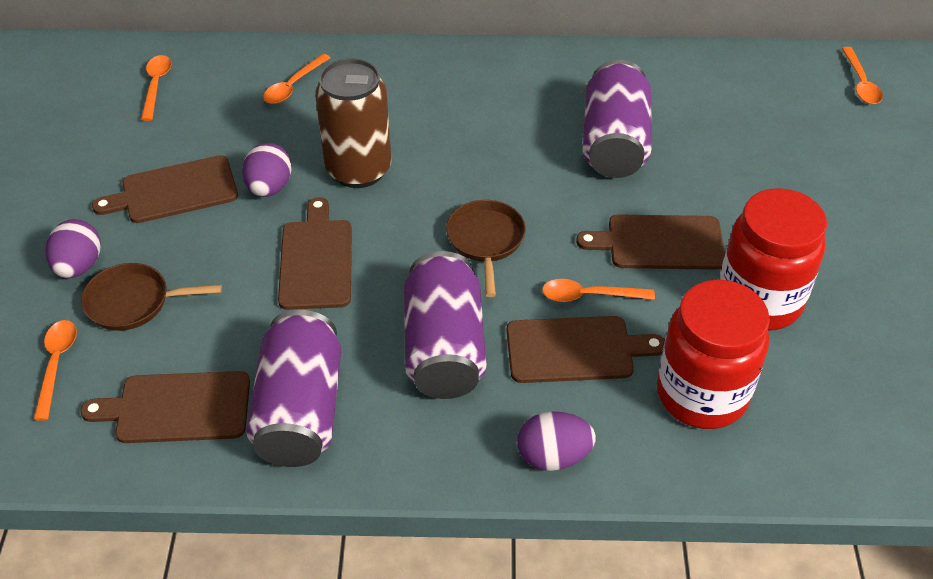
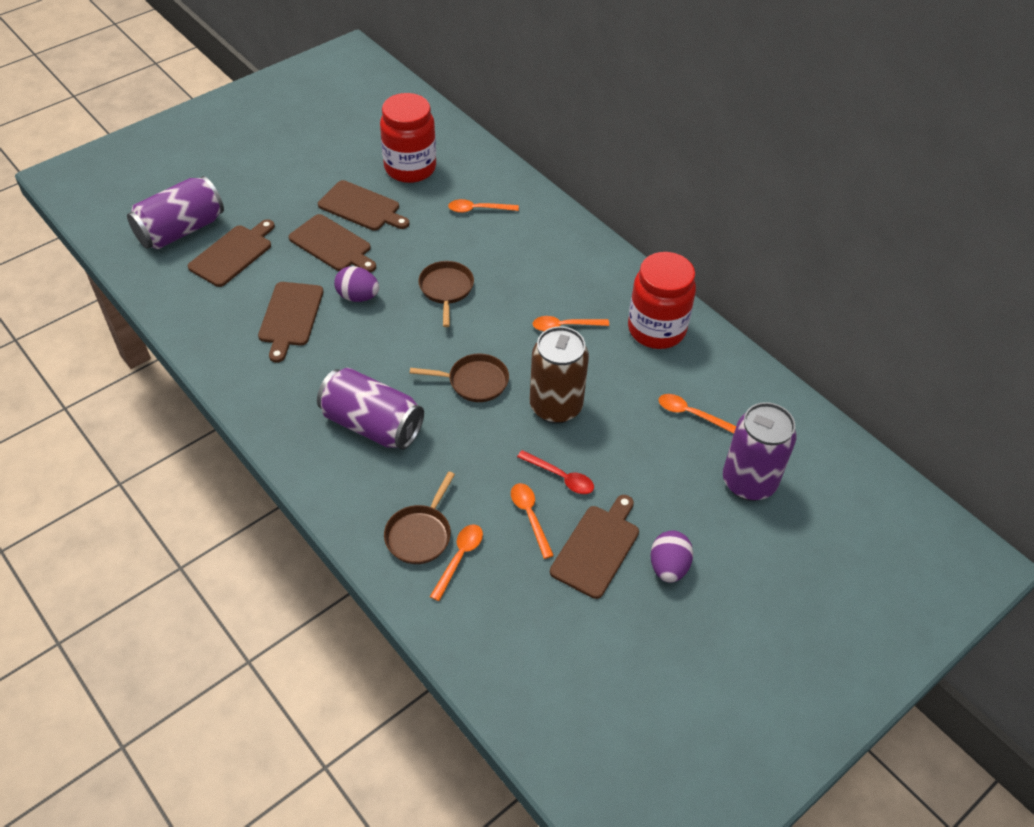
brown pan: 2 -> 3
purple egg: 3 -> 2
red spoon: 0 -> 1

